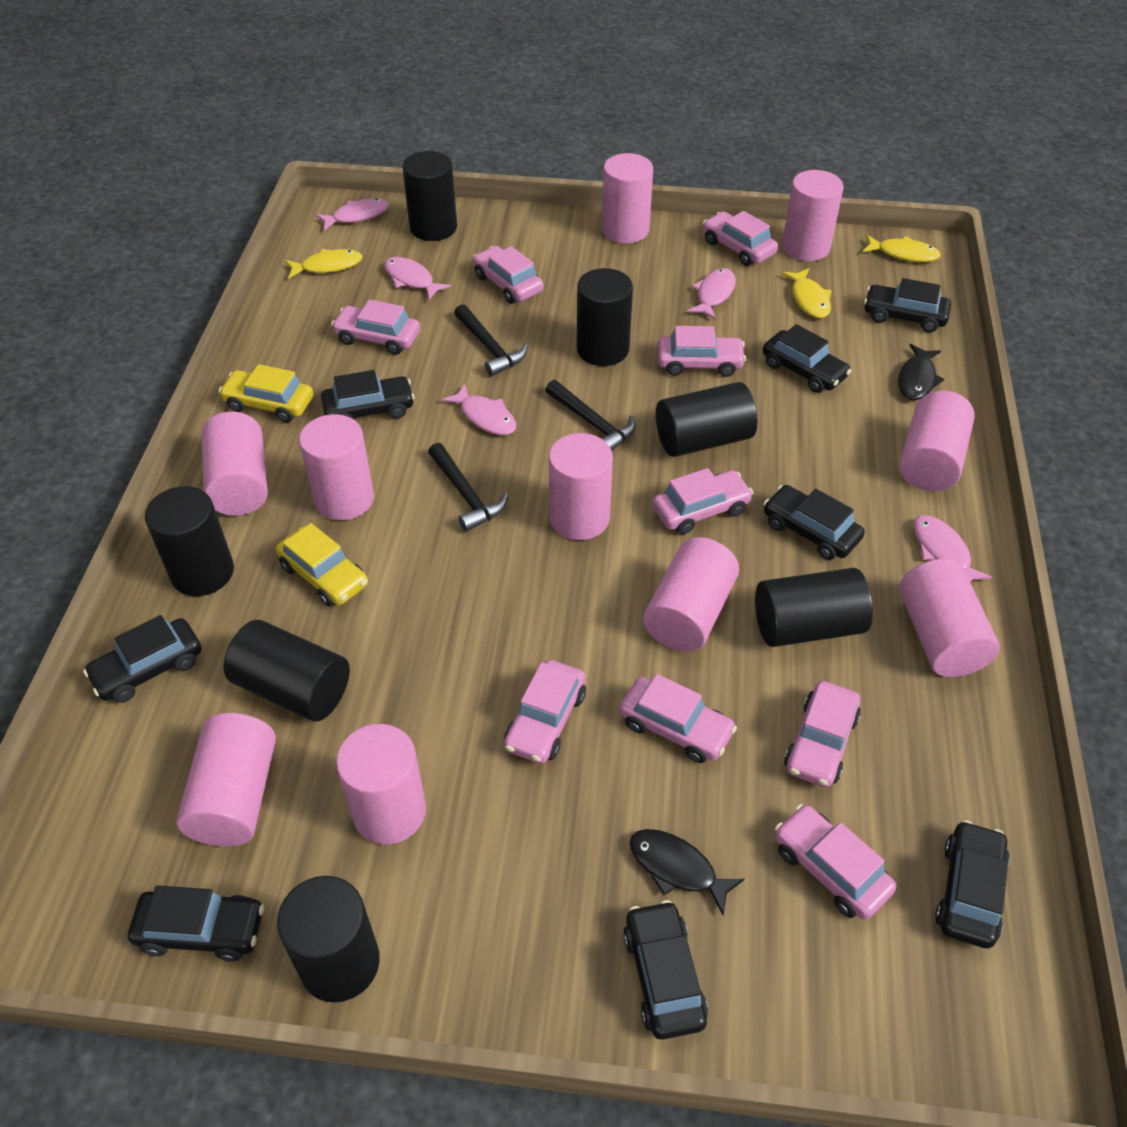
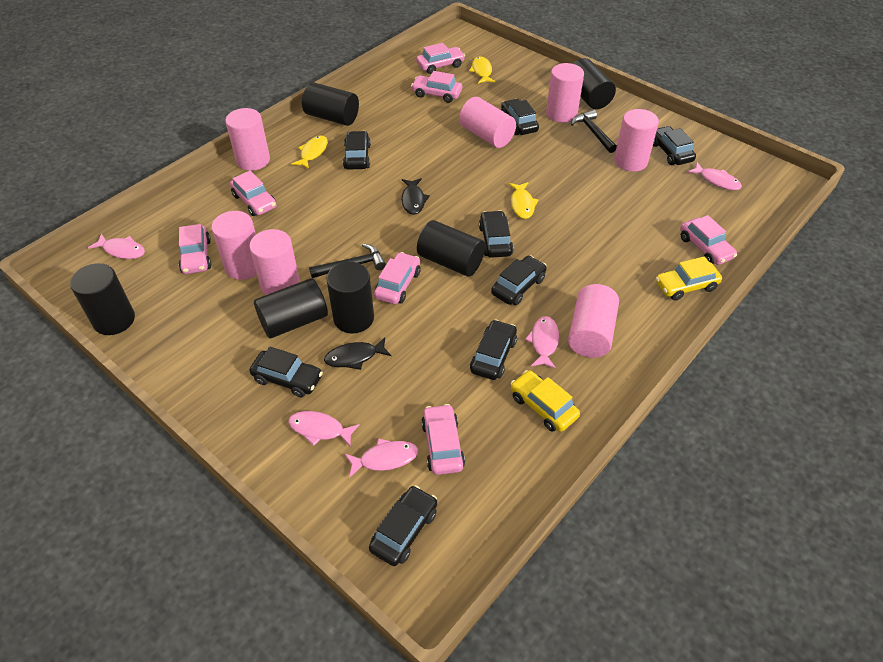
black cylinder: 7 -> 6
black hammer: 3 -> 2
pink car: 9 -> 7
pink cylinder: 10 -> 7

